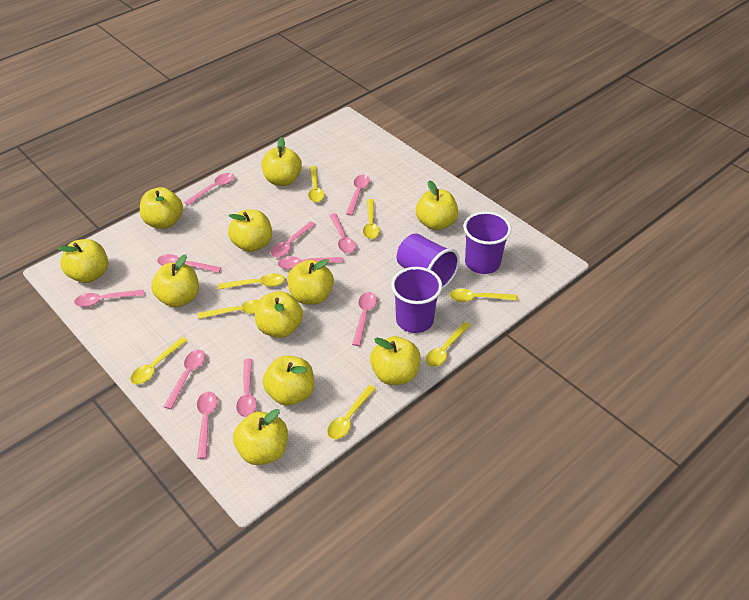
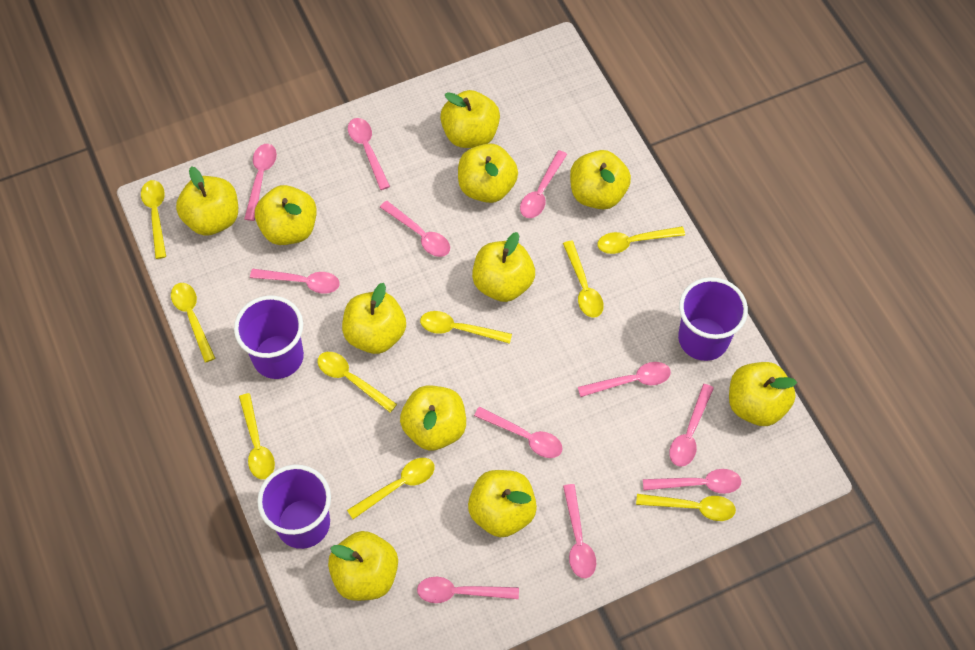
yellow spoon: 8 -> 9

